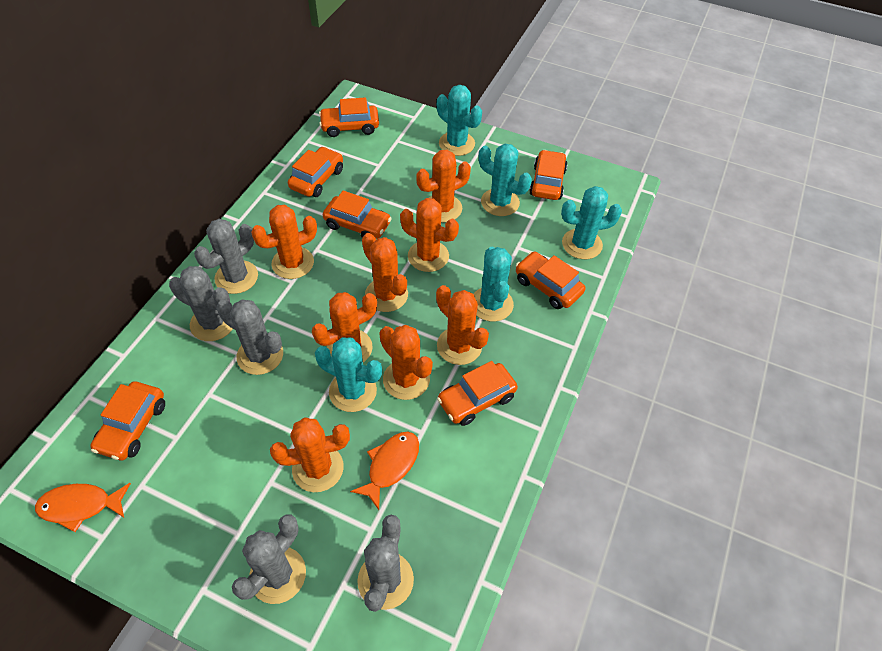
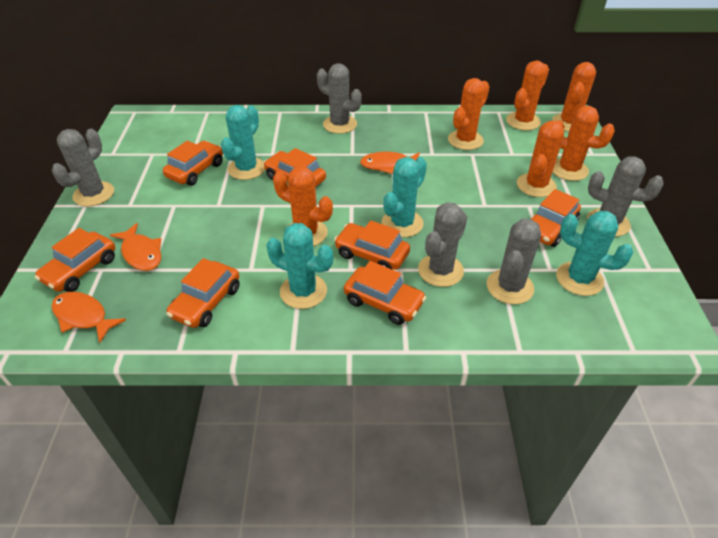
orange cactus: 8 -> 6
orange fish: 2 -> 3
turquoise cactus: 5 -> 4

